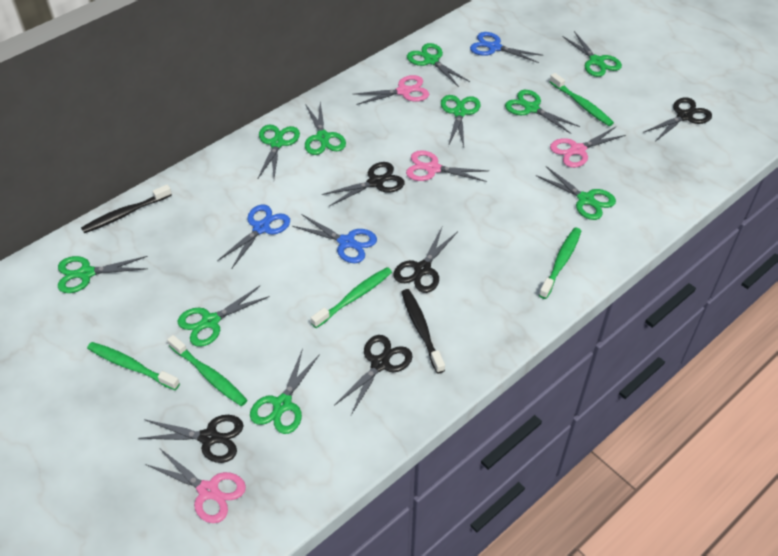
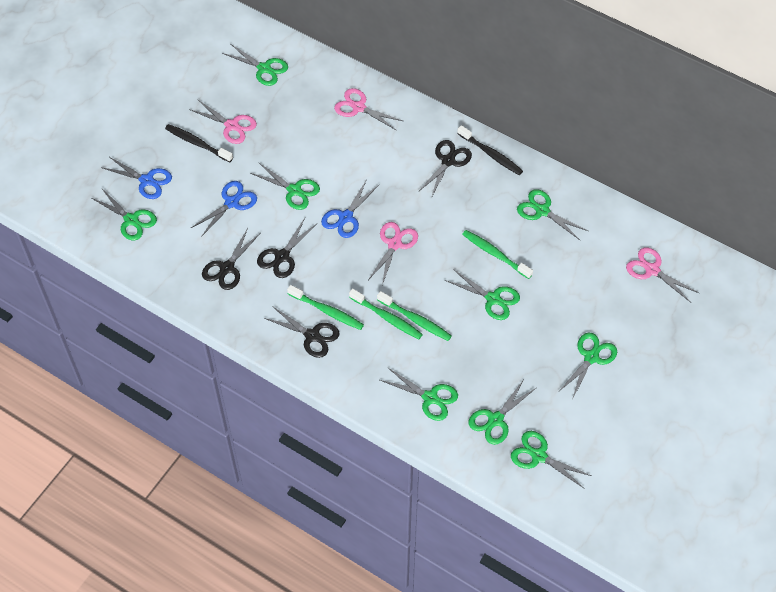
black scissors: 5 -> 4
green scissors: 10 -> 9
green toothbrush: 5 -> 4

